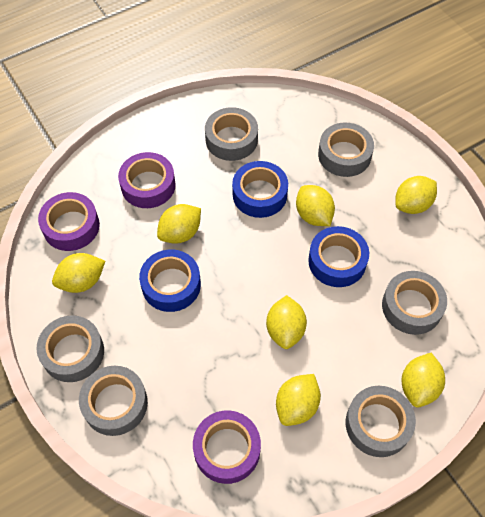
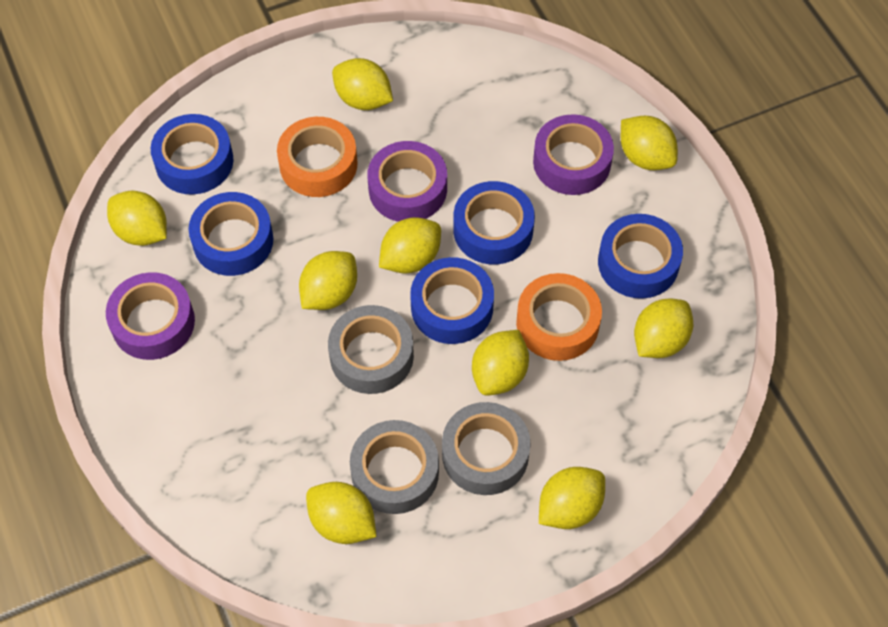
blue tape: 3 -> 5
grey tape: 6 -> 3
orange tape: 0 -> 2
yellow lemon: 7 -> 9

